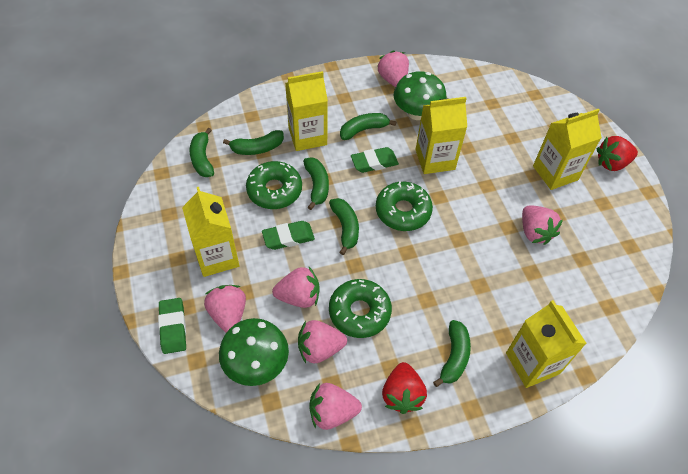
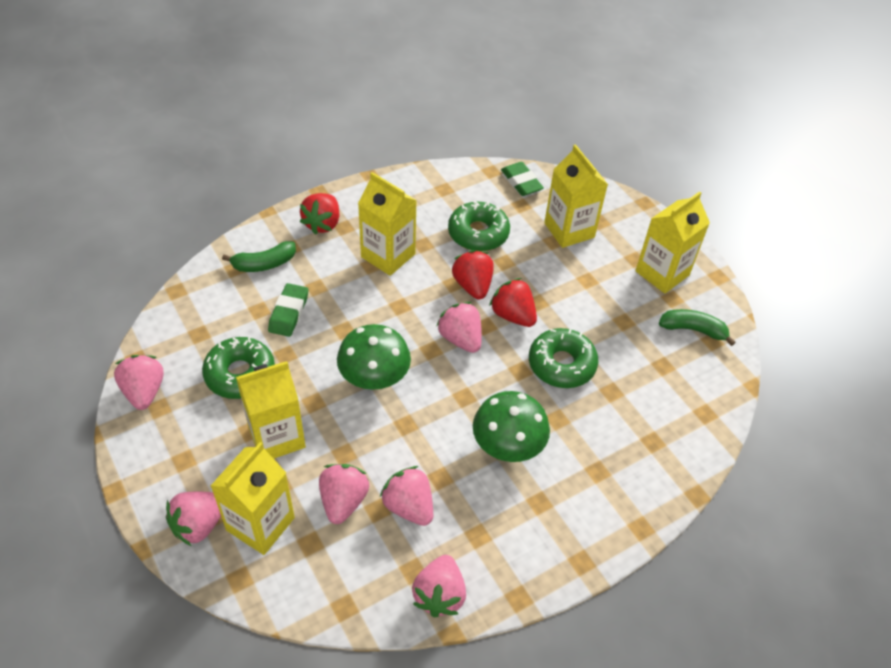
green banana: 6 -> 2
green eraser: 3 -> 2
red strawberry: 2 -> 3

